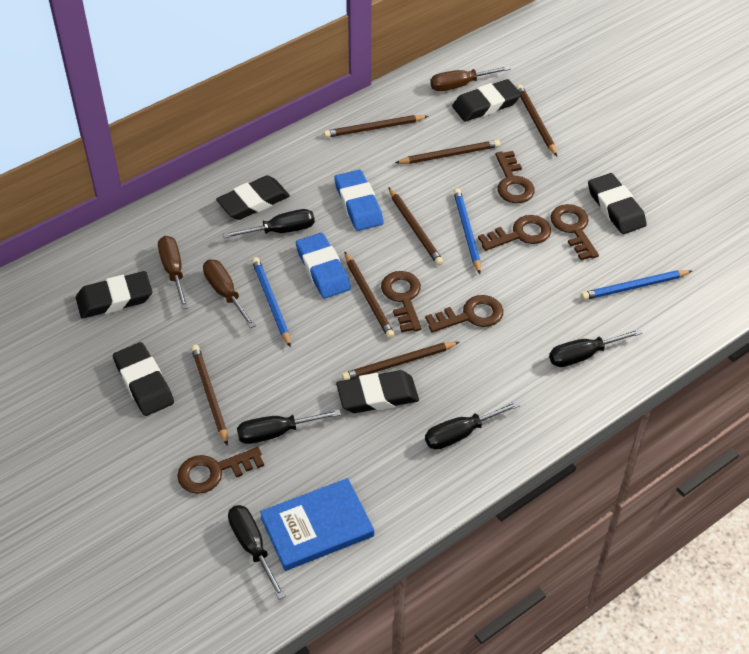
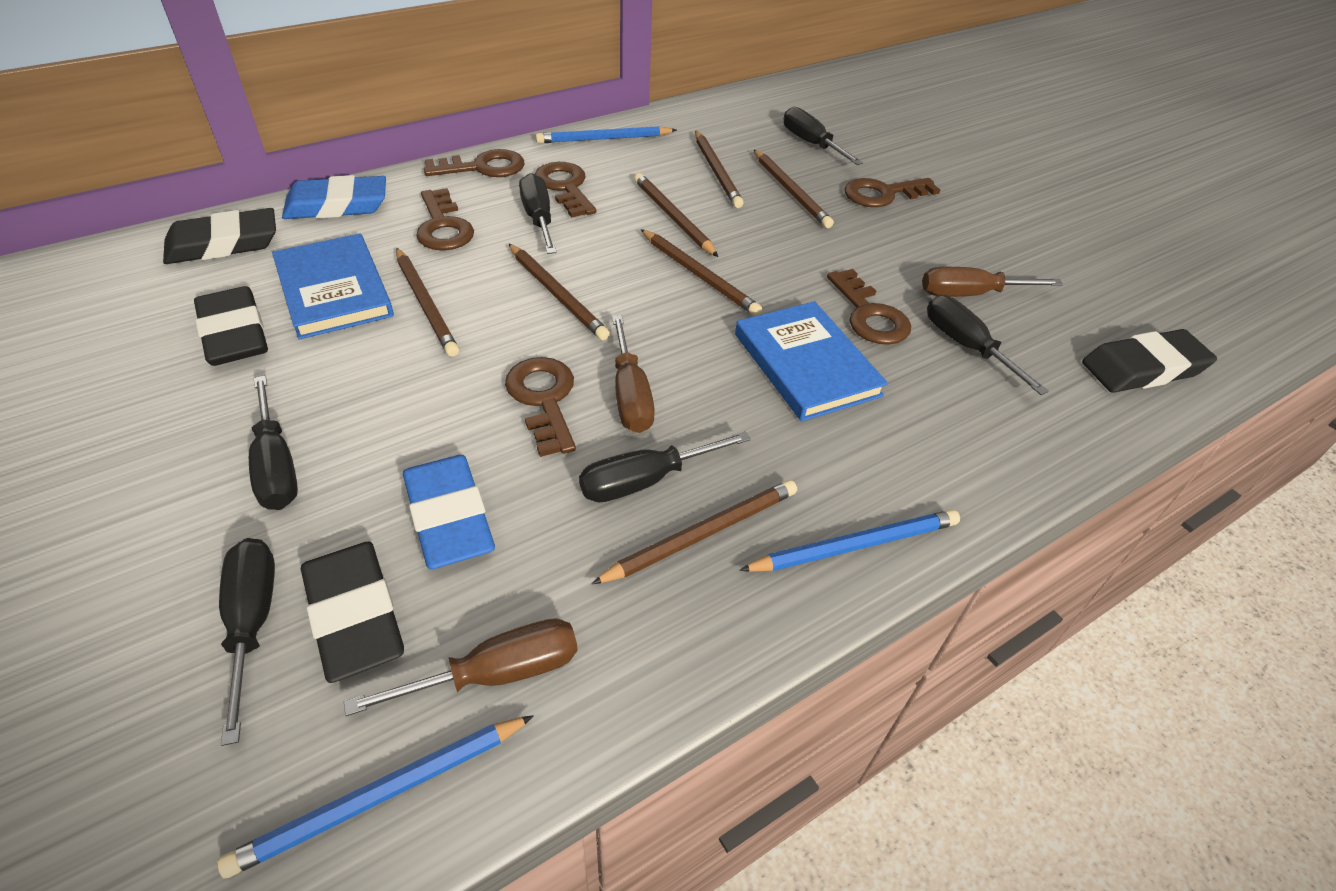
black eraser: 6 -> 4
black screwdriver: 5 -> 6
blue book: 1 -> 2

